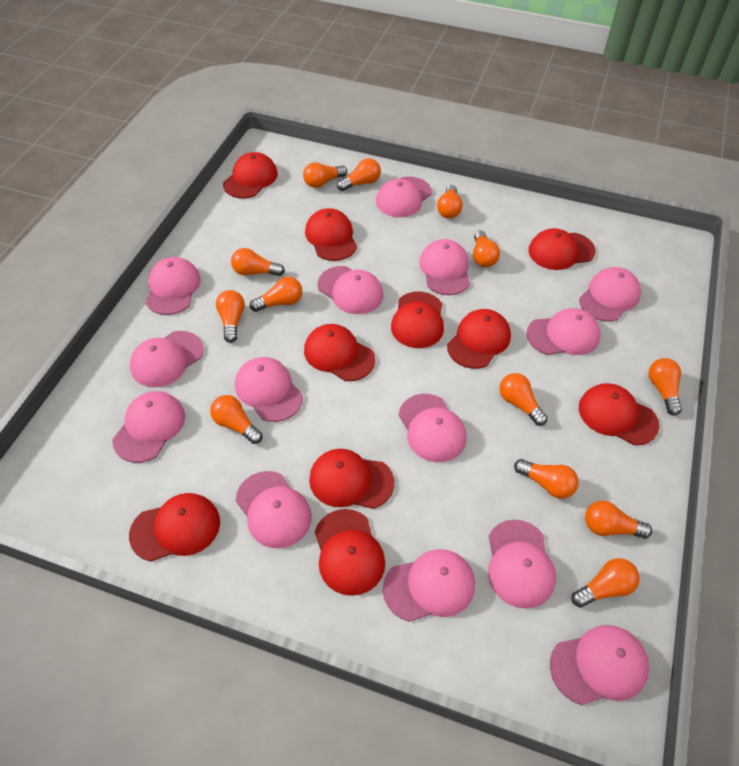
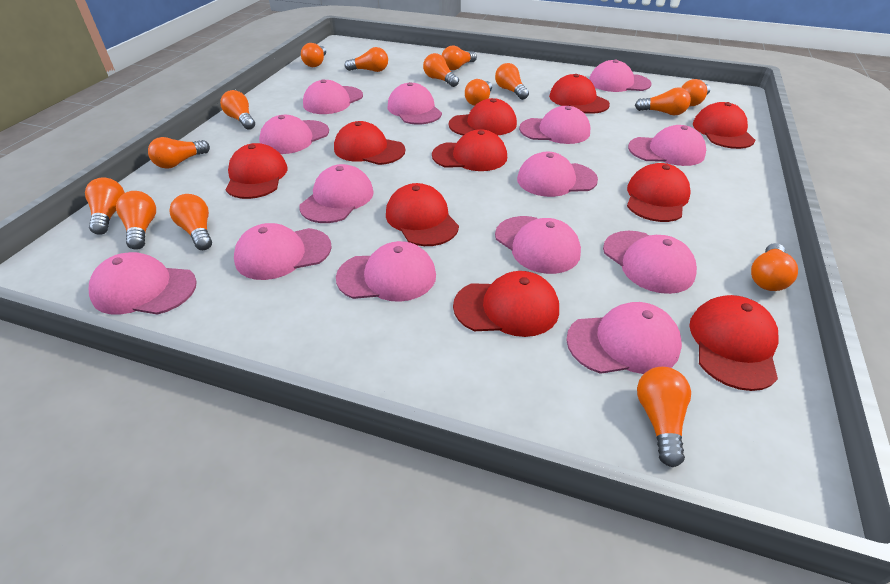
orange light bulb: 13 -> 15

